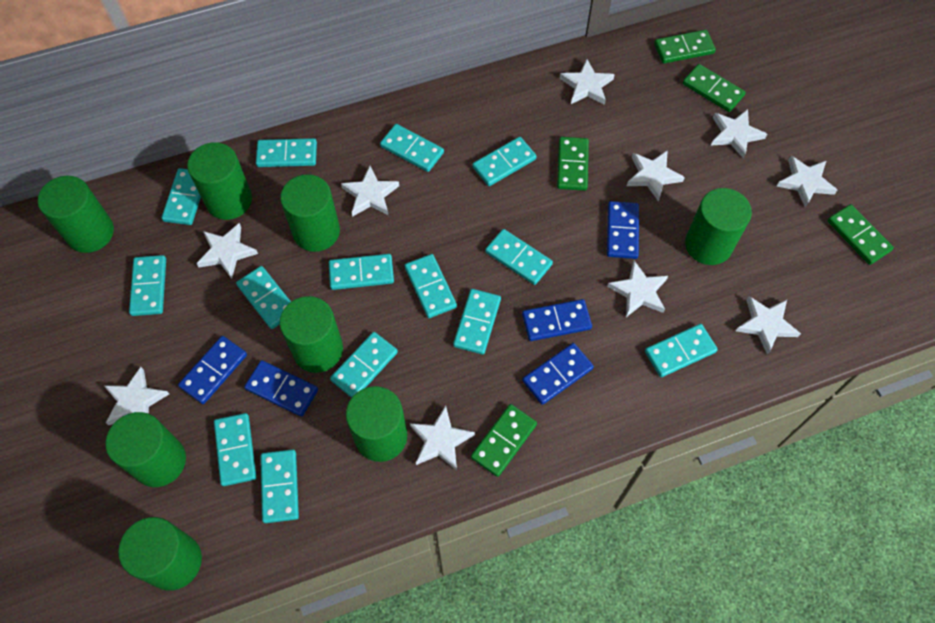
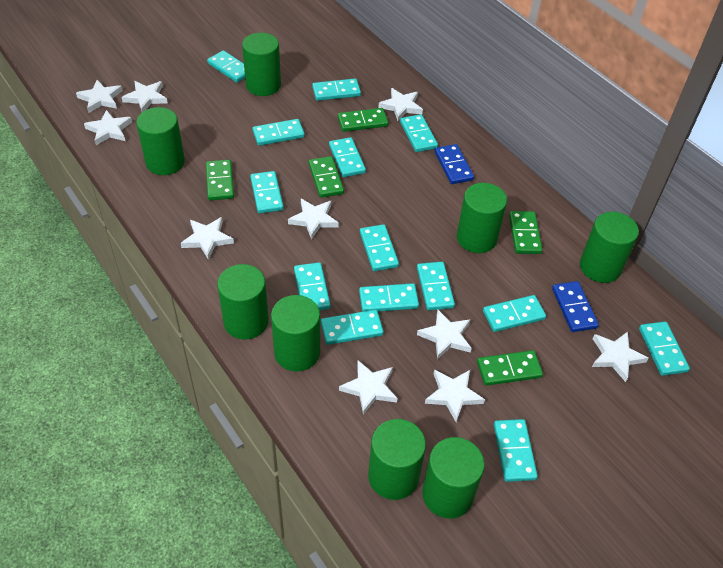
blue domino: 5 -> 2

